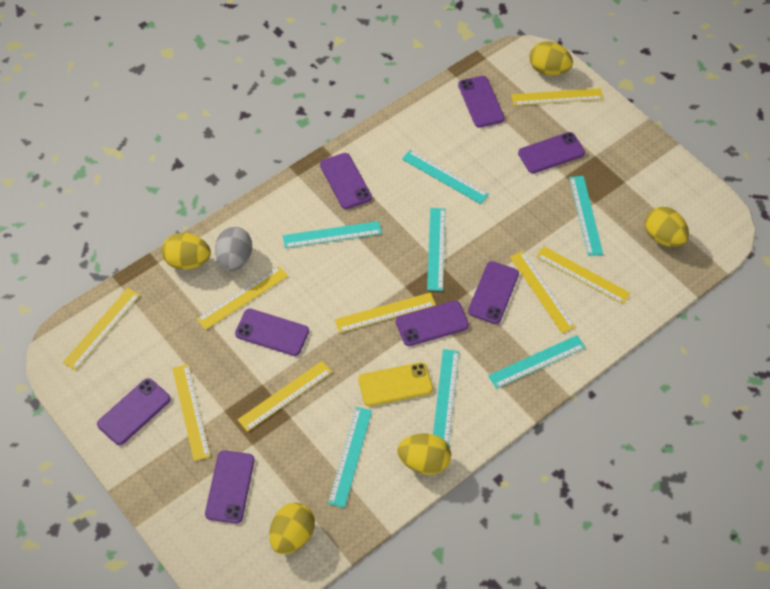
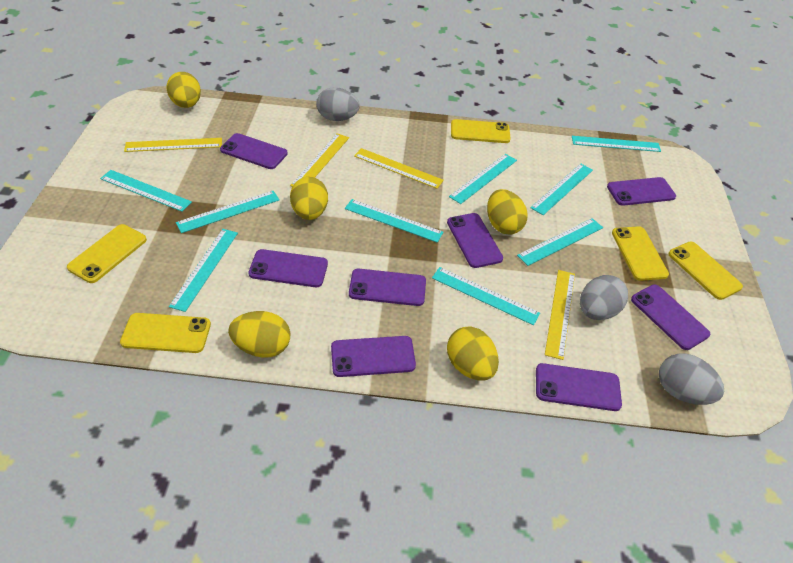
grey egg: 1 -> 3
turquoise ruler: 7 -> 9
yellow phone: 1 -> 5
yellow ruler: 8 -> 4

